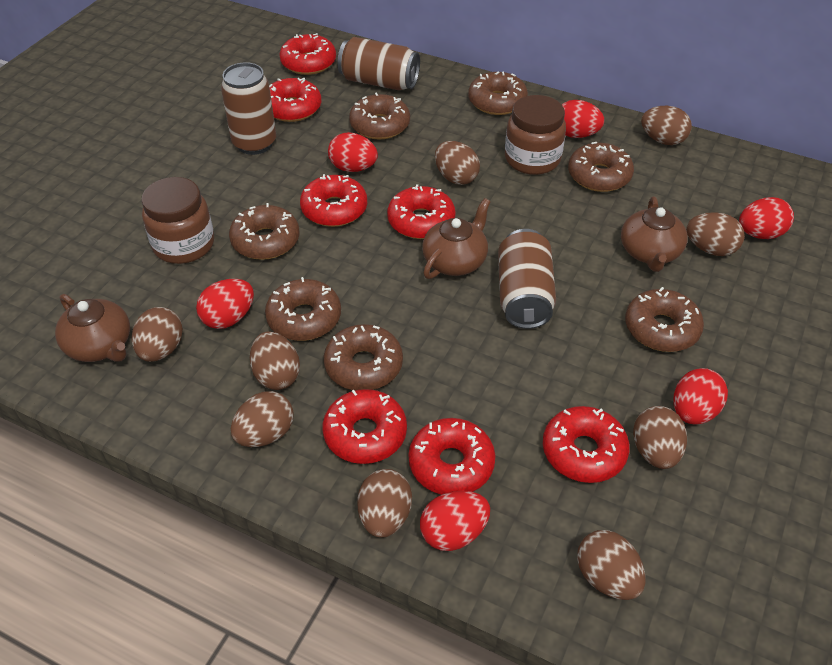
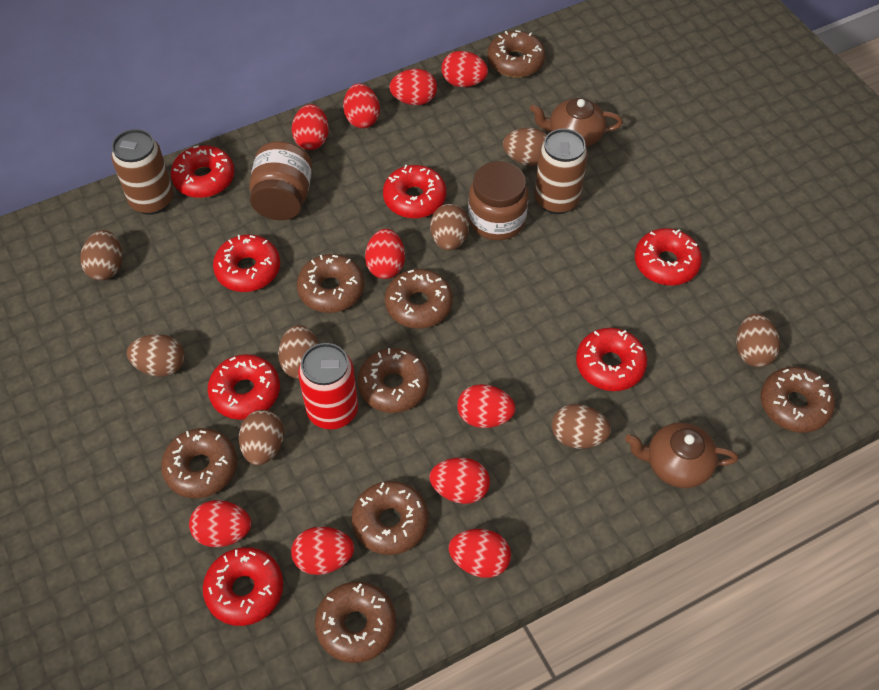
brown can: 3 -> 2
brown donut: 7 -> 8
brown egg: 9 -> 8
brown teapot: 3 -> 2
red can: 0 -> 1
red egg: 6 -> 10

